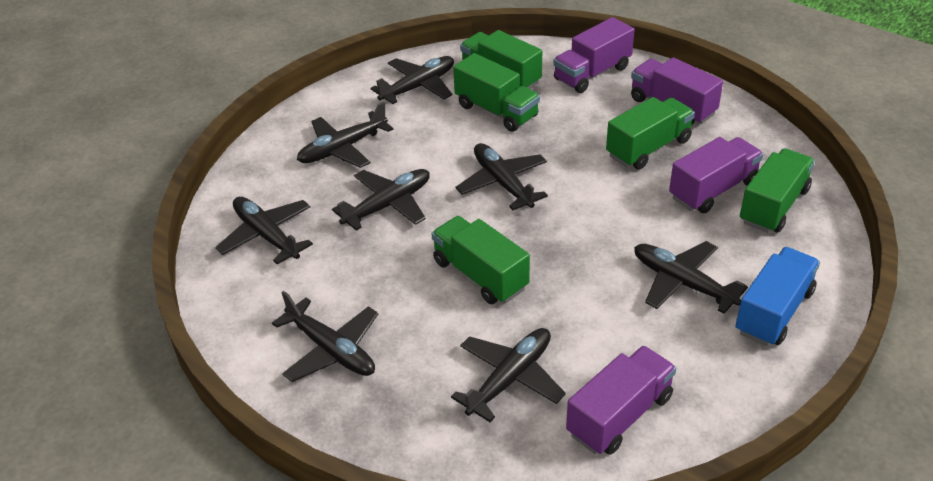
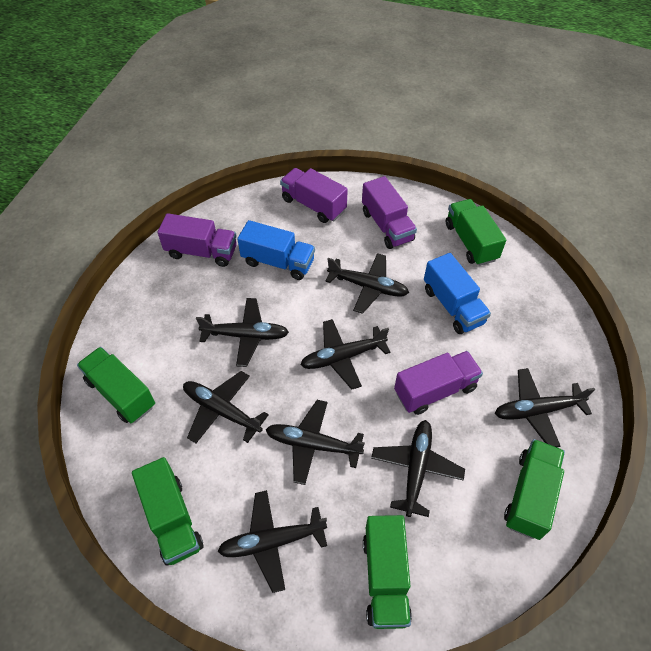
blue truck: 1 -> 2

